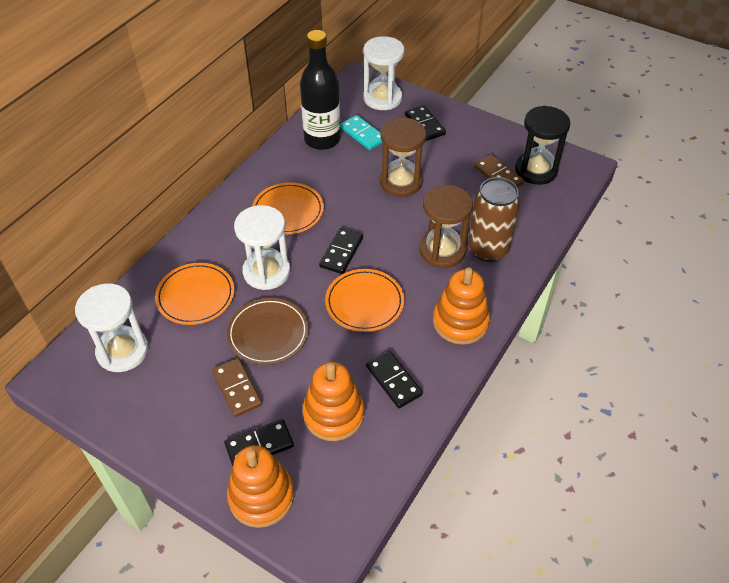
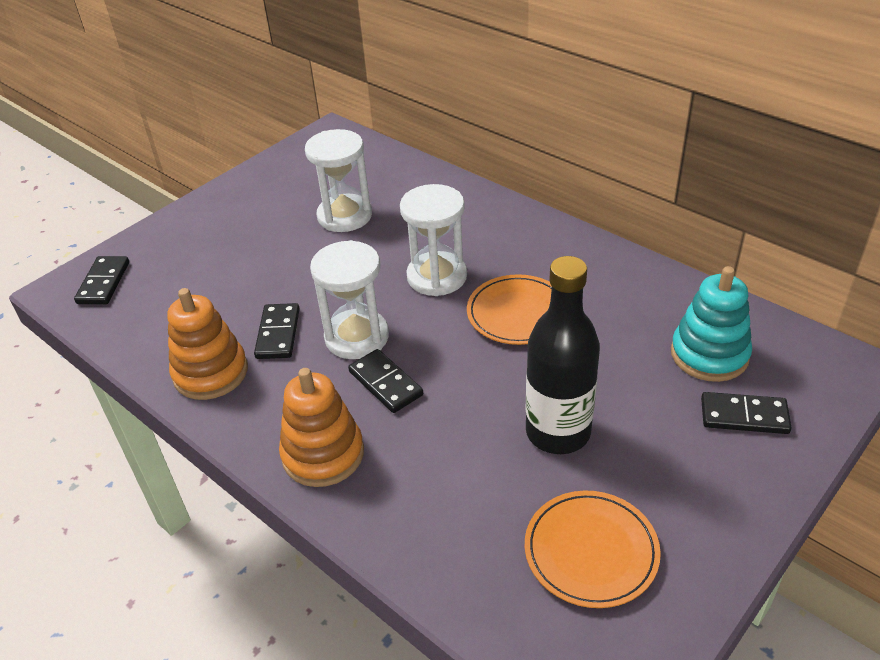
black hourglass: 1 -> 0
brown can: 1 -> 0
brown domino: 2 -> 0
brown hourglass: 2 -> 0
brown plate: 1 -> 0
orange plate: 3 -> 2
orange stacking toy: 3 -> 2
turquoise domino: 1 -> 0
turquoise stacking toy: 0 -> 1

